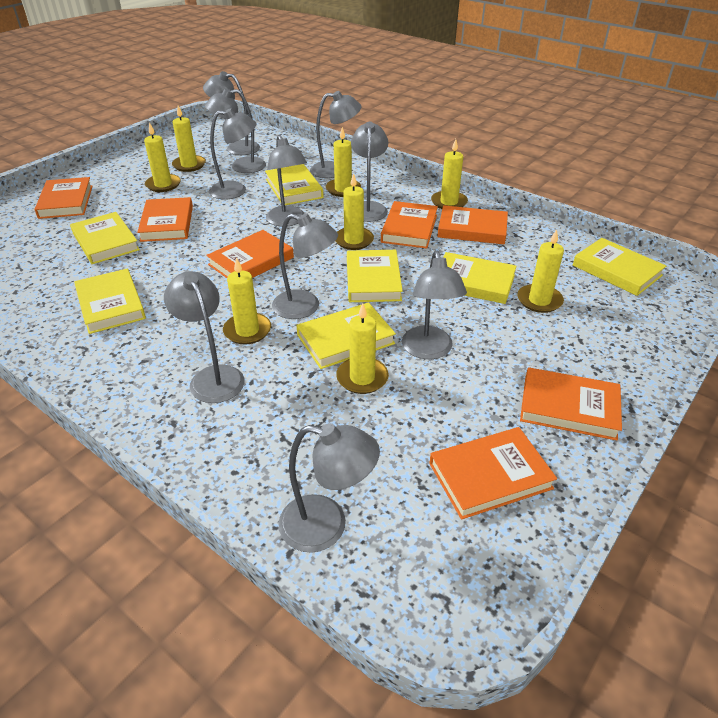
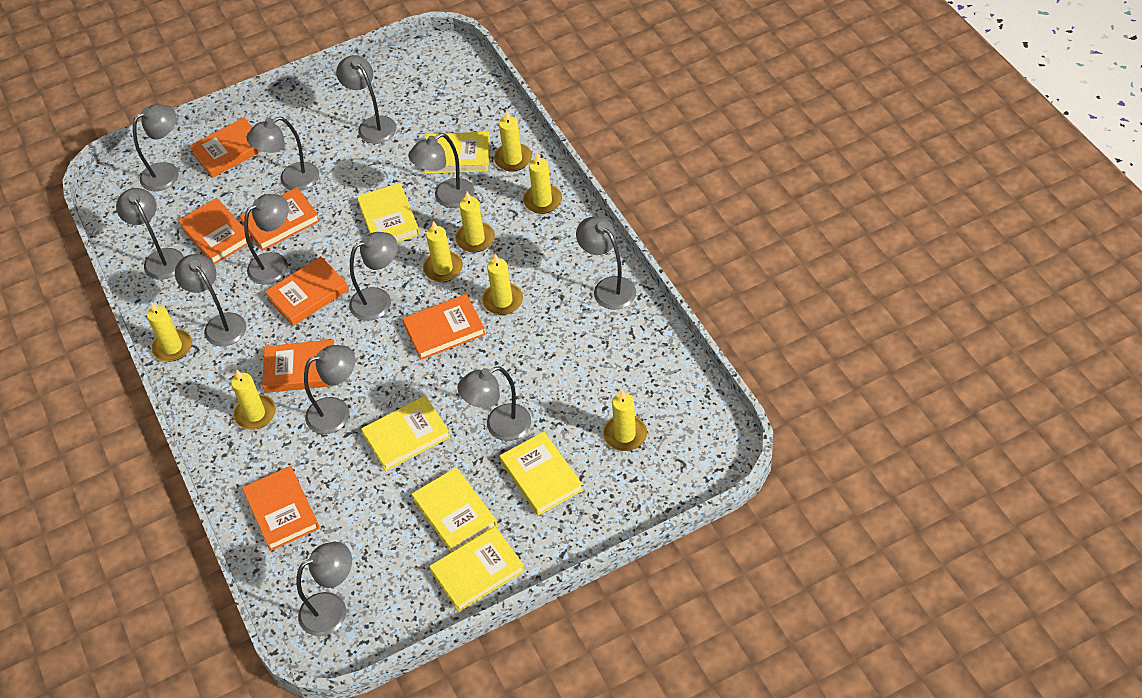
grey lamp: 10 -> 12
yellow book: 7 -> 6

